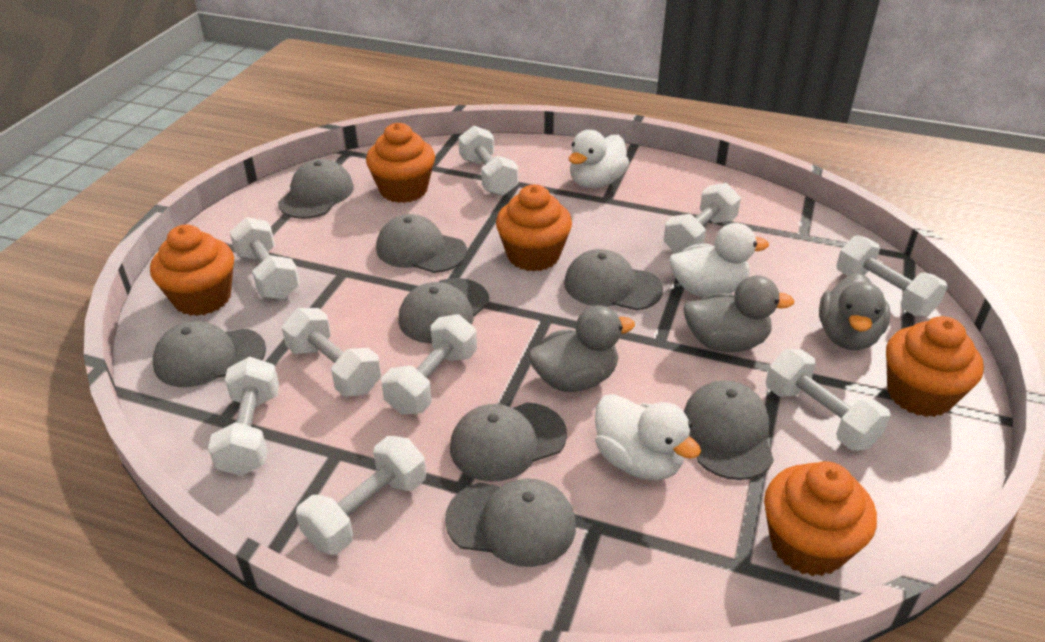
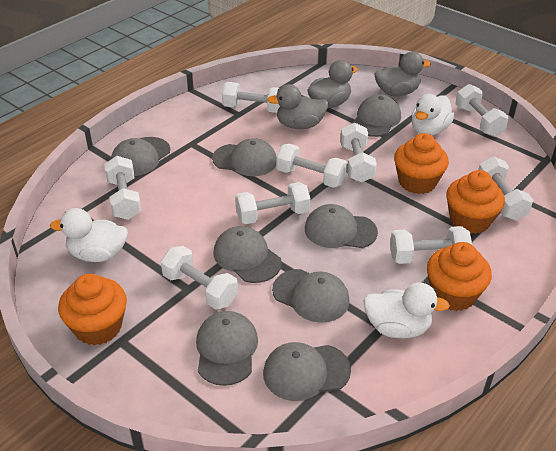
orange cupcake: 5 -> 4

